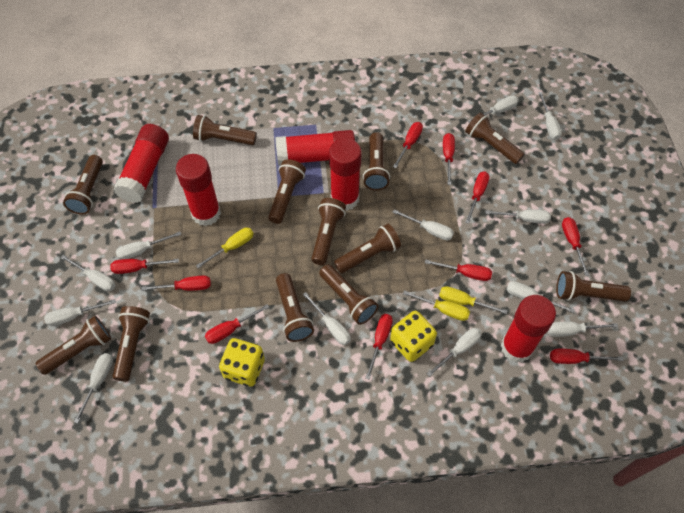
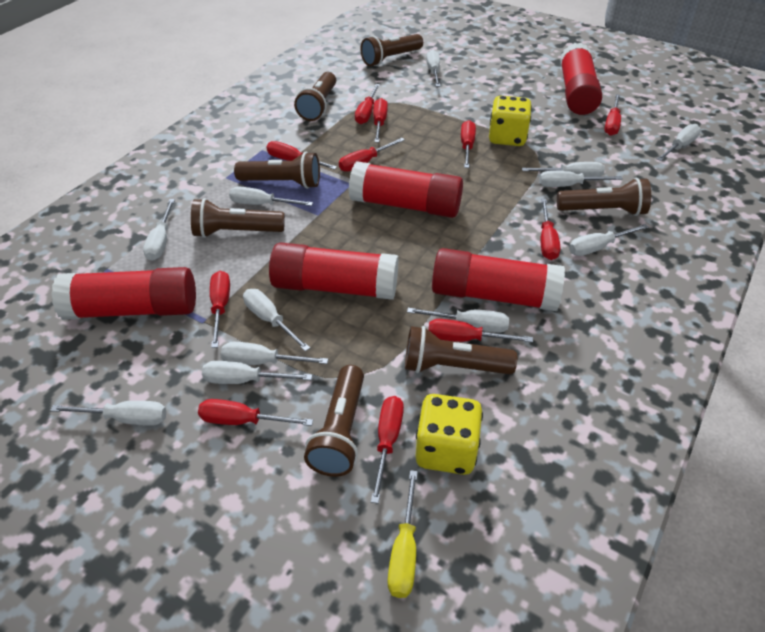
brown flashlight: 12 -> 7
red screwdriver: 10 -> 11
yellow screwdriver: 3 -> 1

